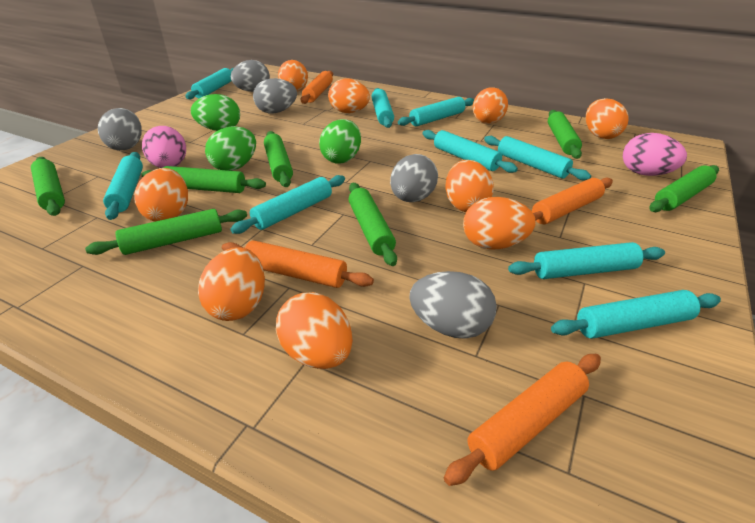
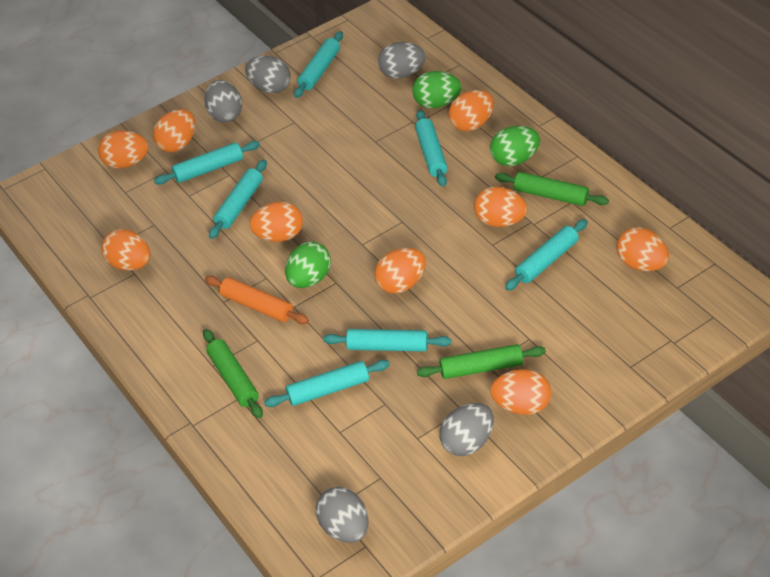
green rolling pin: 7 -> 3
orange rolling pin: 4 -> 1
pink egg: 2 -> 0
turquoise rolling pin: 9 -> 7

